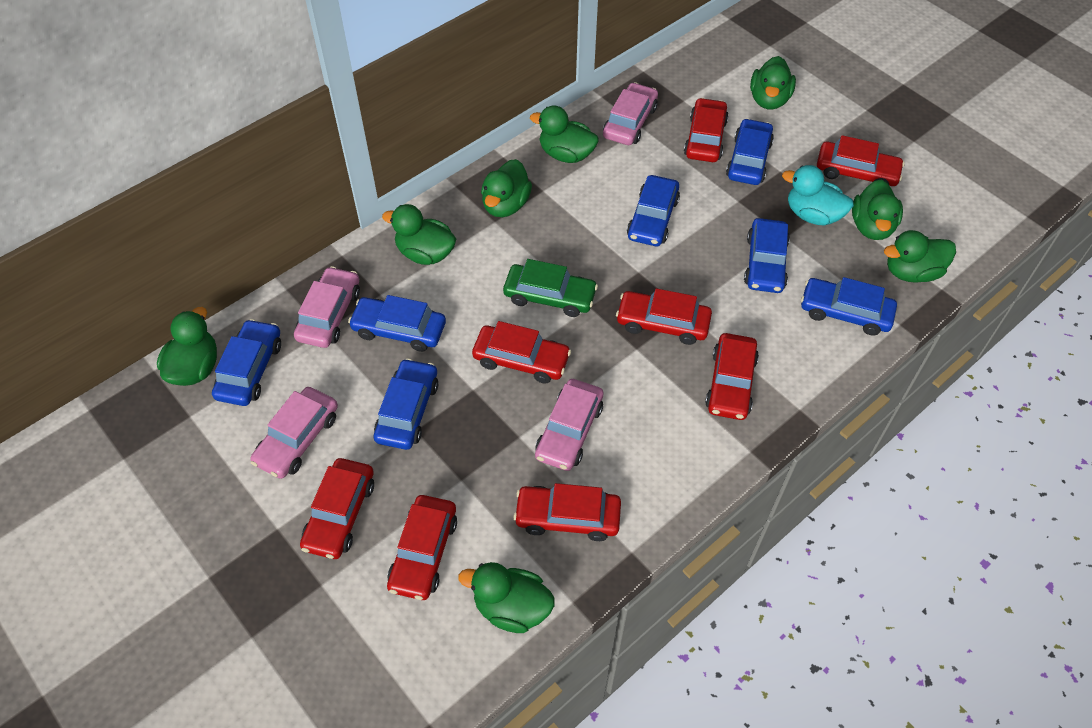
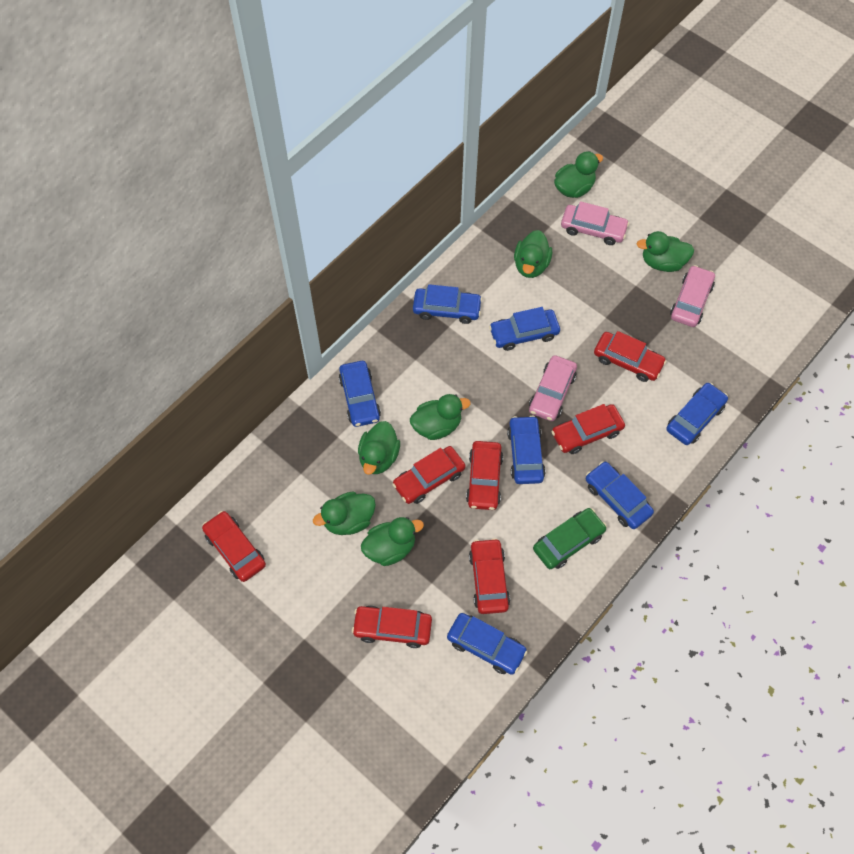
green duck: 8 -> 7
pink car: 4 -> 3
red car: 8 -> 7
turquoise duck: 1 -> 0

